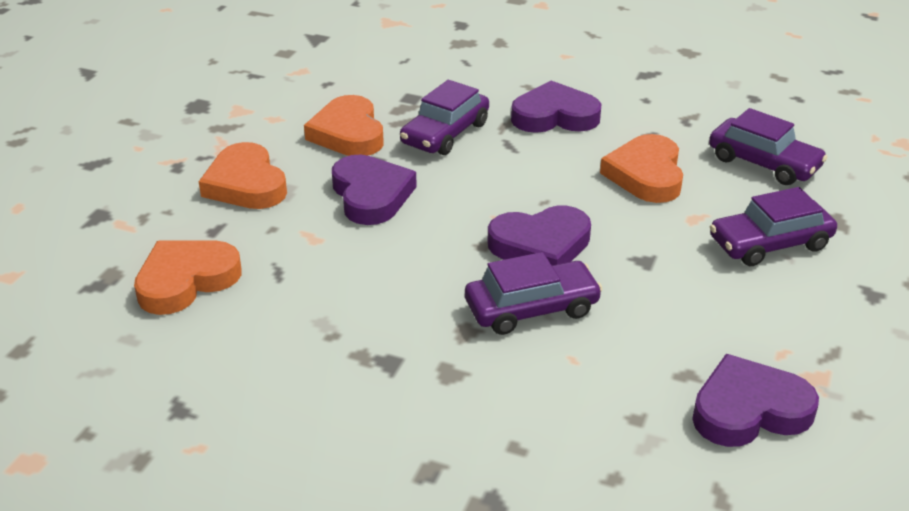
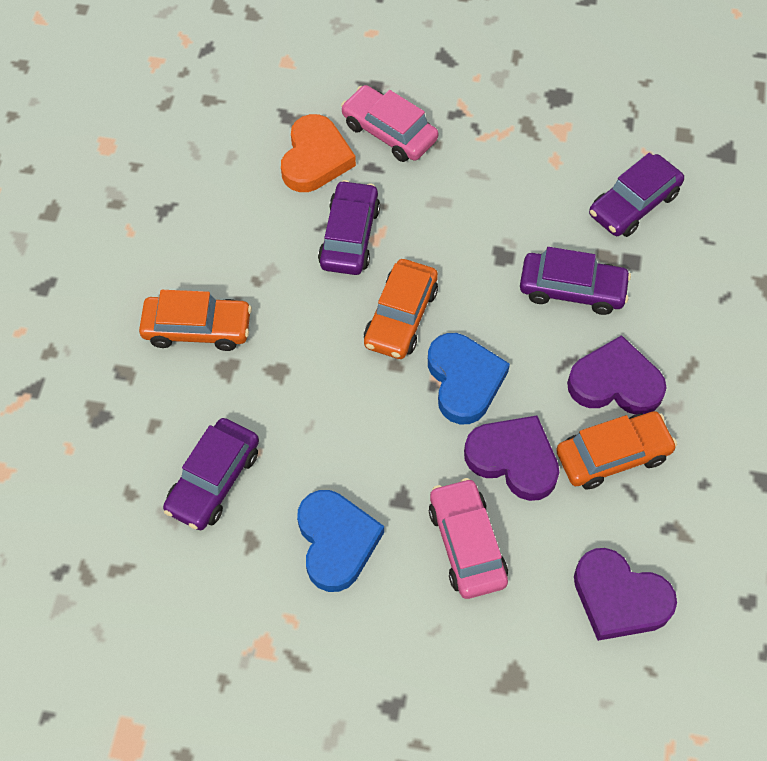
blue heart: 0 -> 2
orange car: 0 -> 3
orange heart: 4 -> 1
pink car: 0 -> 2
purple heart: 4 -> 3

